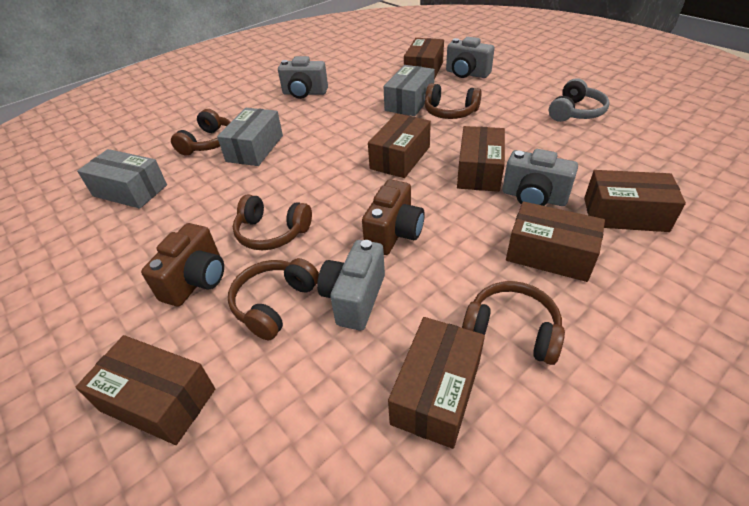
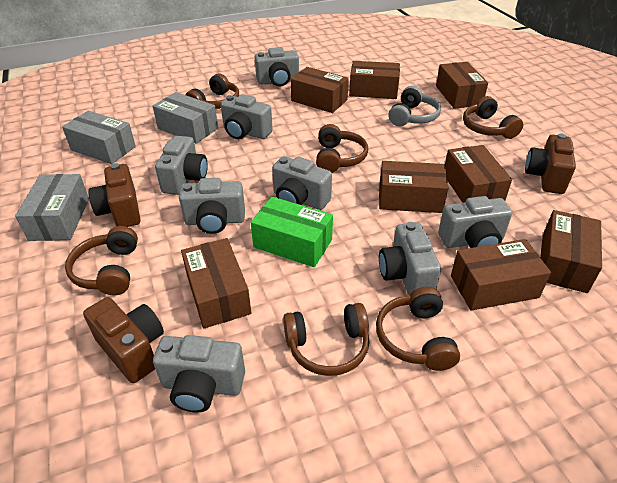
brown box: 7 -> 8
brown camera: 2 -> 3
brown headphones: 5 -> 6
green box: 0 -> 1
grey camera: 4 -> 8

